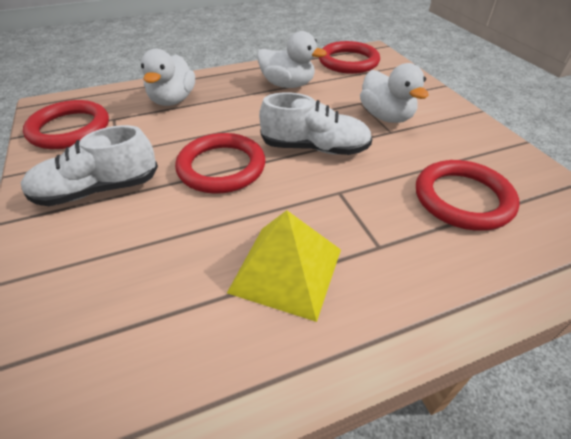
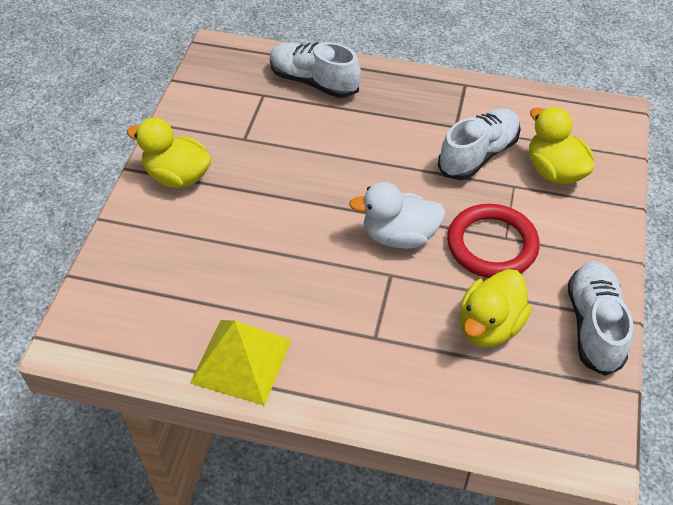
red ring: 4 -> 1
white duck: 3 -> 1
white shoe: 2 -> 3
yellow duck: 0 -> 3

